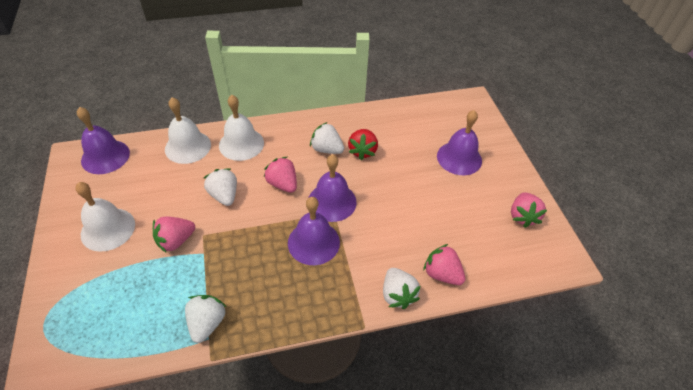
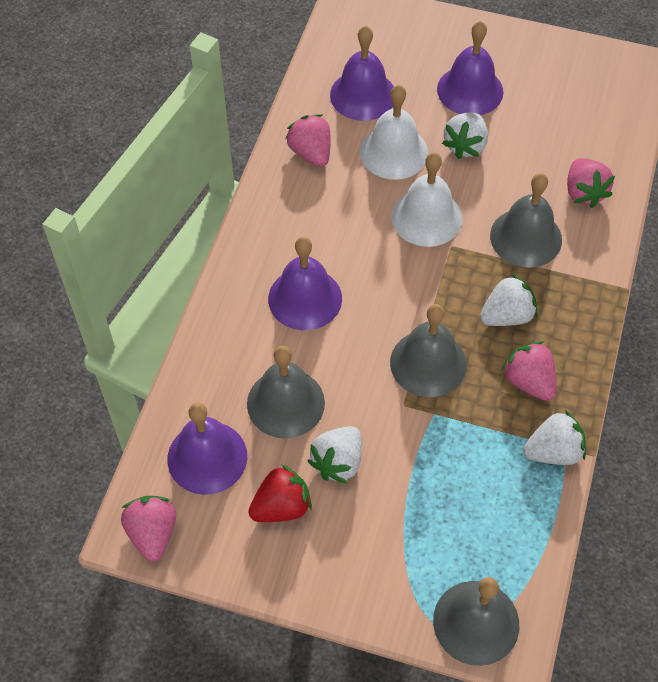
grey bell: 0 -> 4
white bell: 3 -> 2

